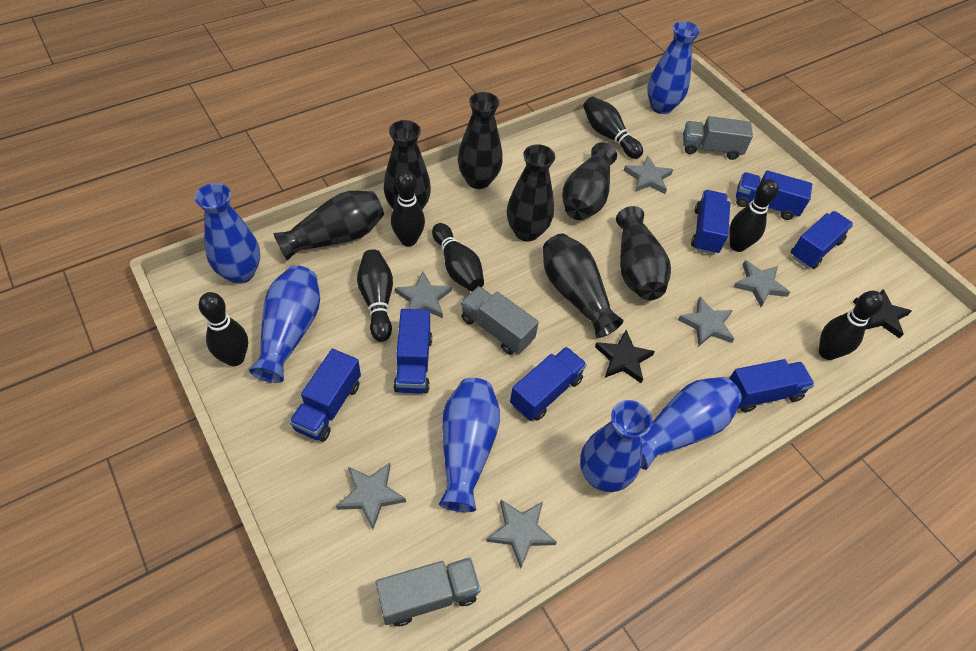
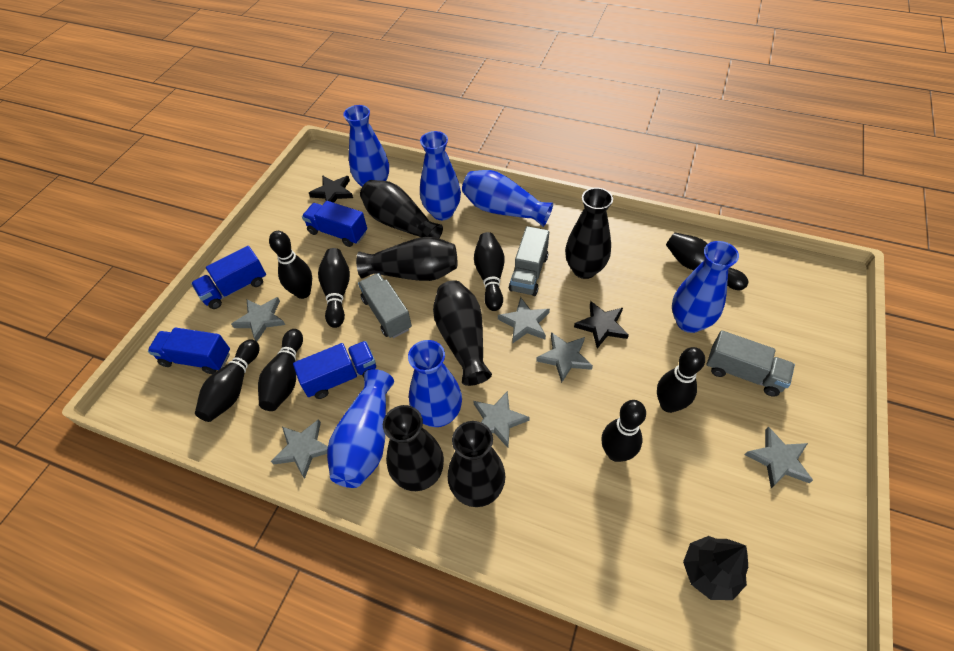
black bowling pin: 7 -> 8
black tree: 0 -> 1
black vase: 7 -> 6
blue truck: 7 -> 4

